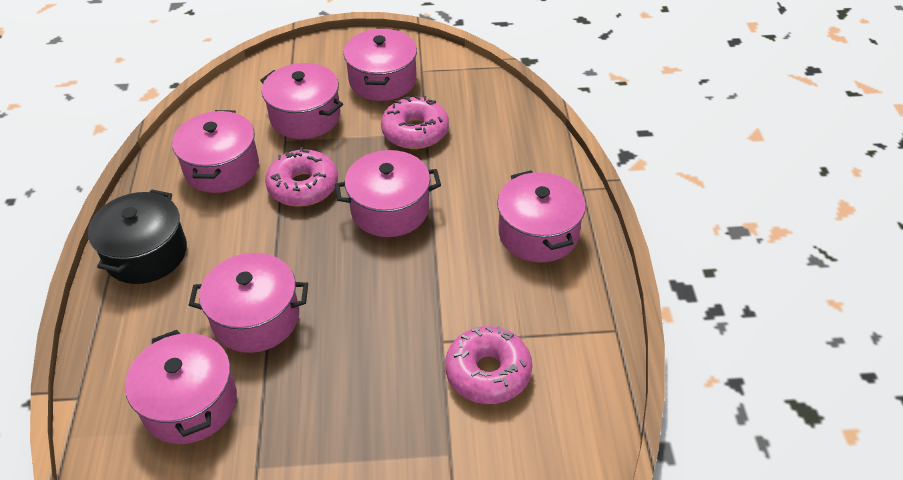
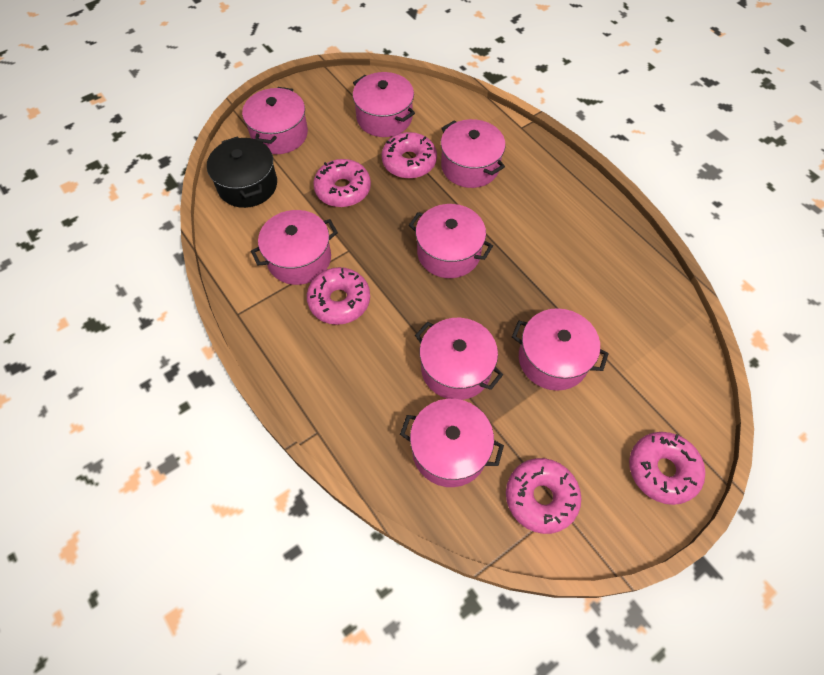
pink donut: 3 -> 5
pink pot: 7 -> 8

